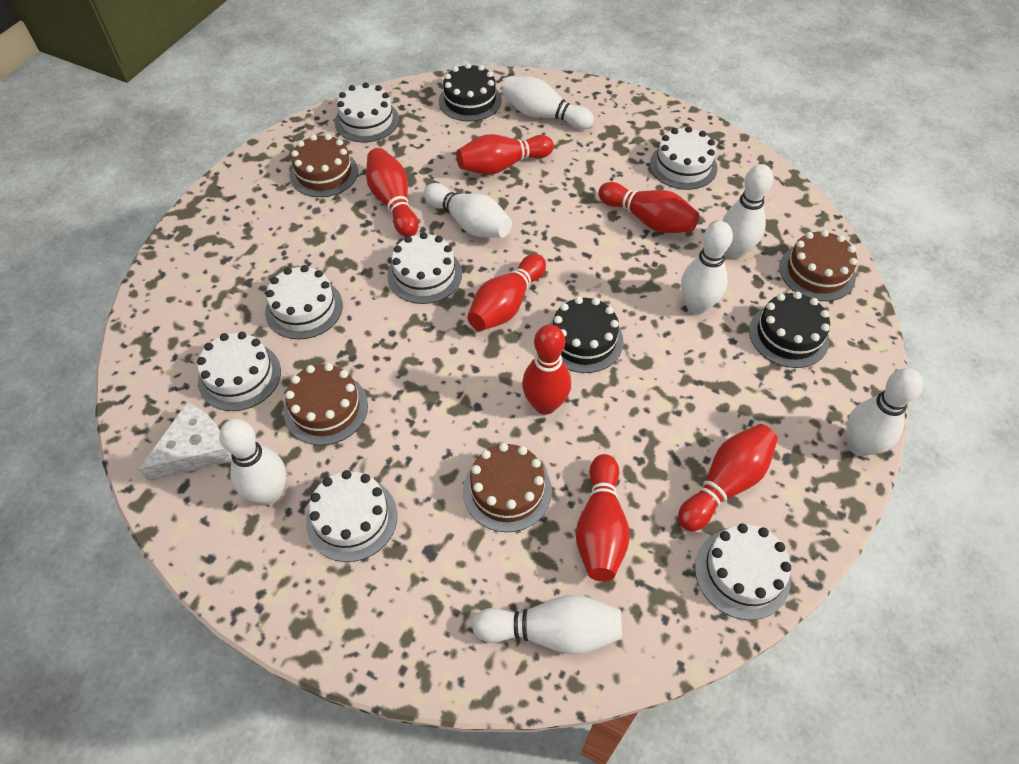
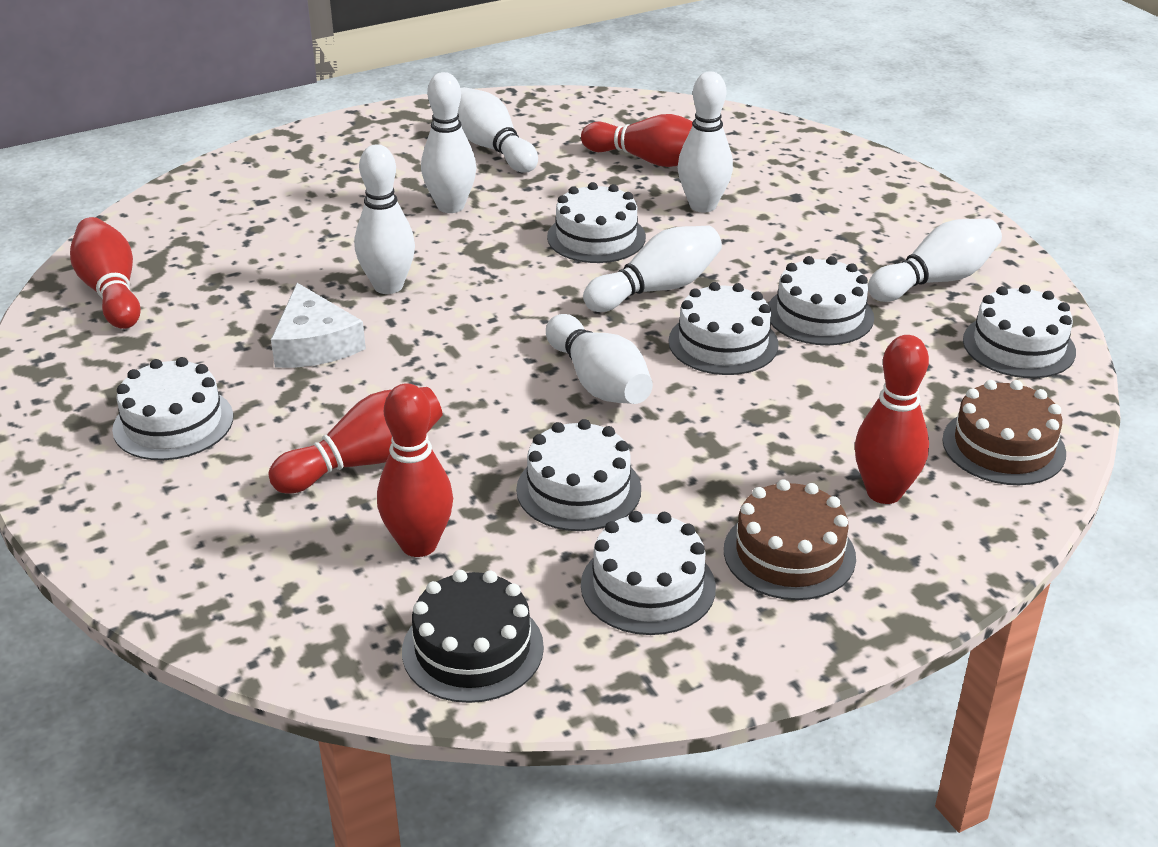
black cake: 3 -> 1
brown cake: 4 -> 2
red bowling pin: 7 -> 5

